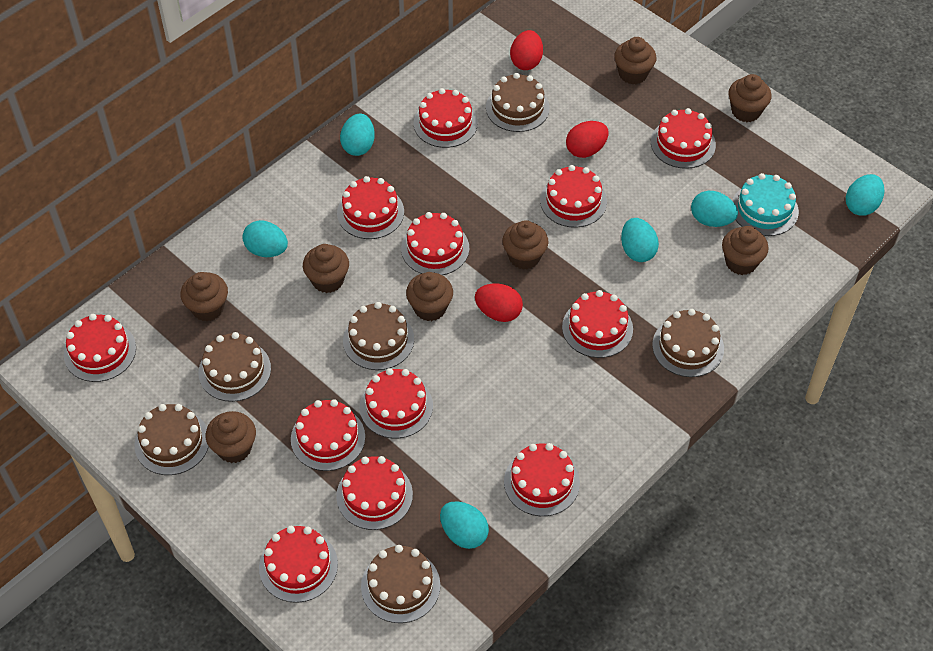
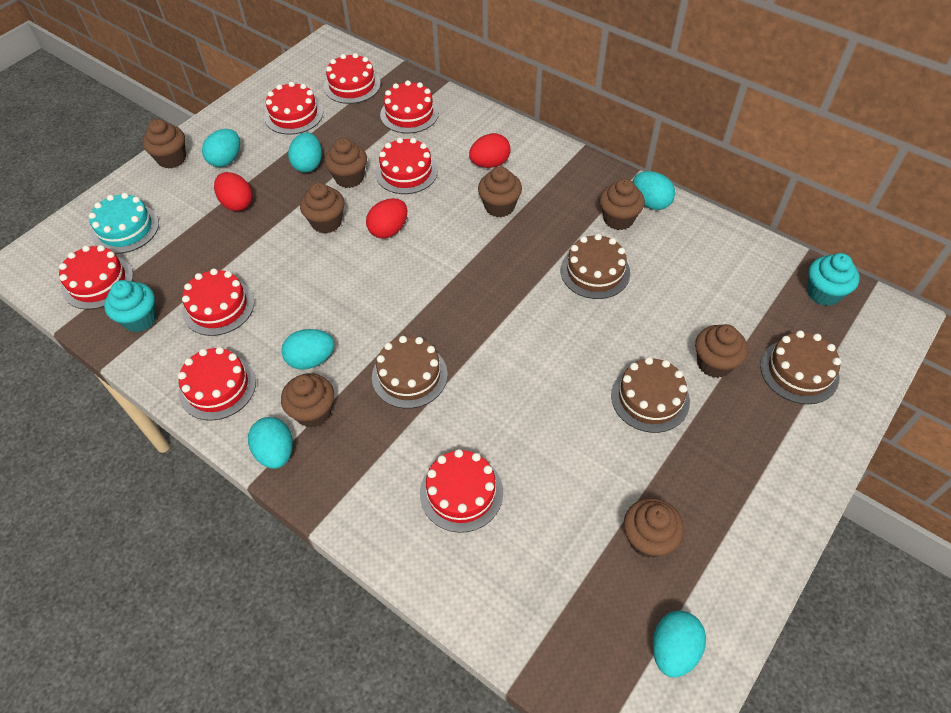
brown cake: 6 -> 4
red cake: 12 -> 8
turquoise cupcake: 0 -> 2

